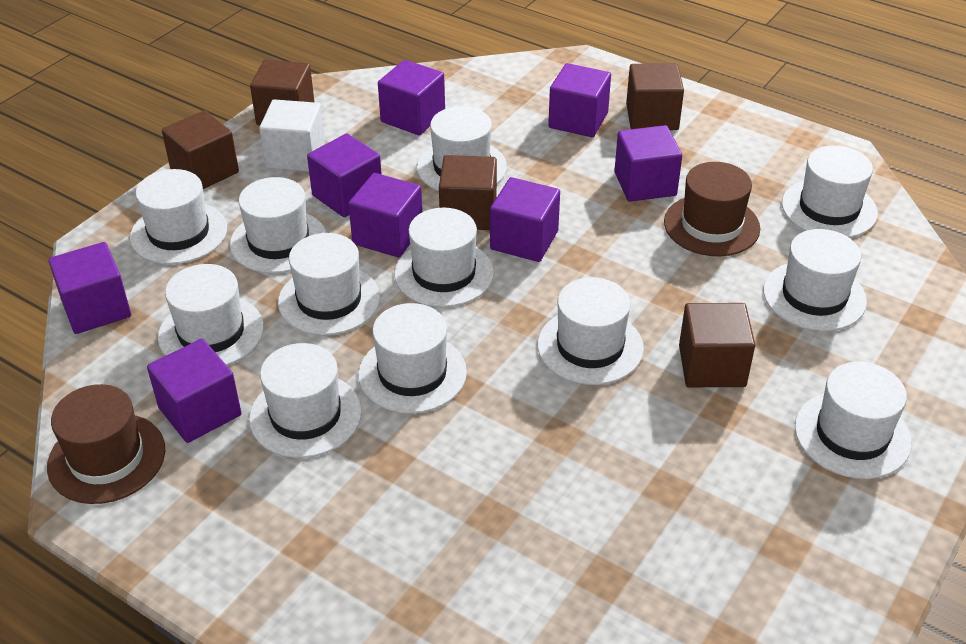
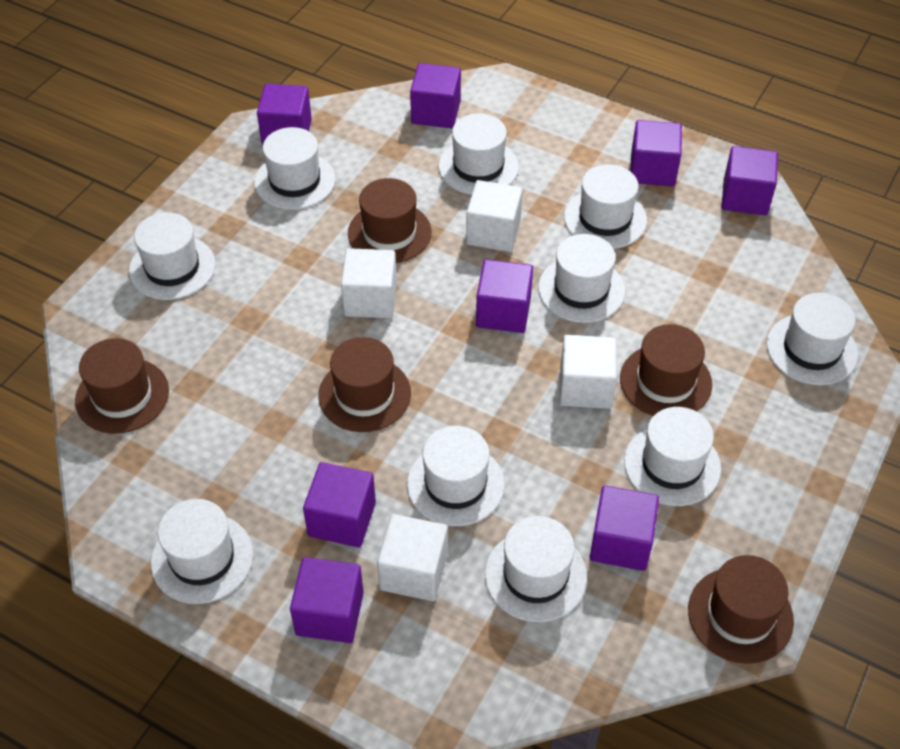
brown cube: 5 -> 0
brown hat: 2 -> 5
white cube: 1 -> 4
white hat: 12 -> 10

